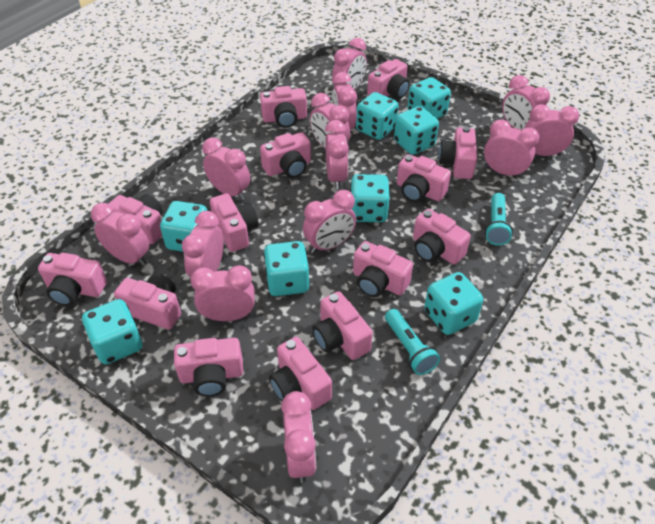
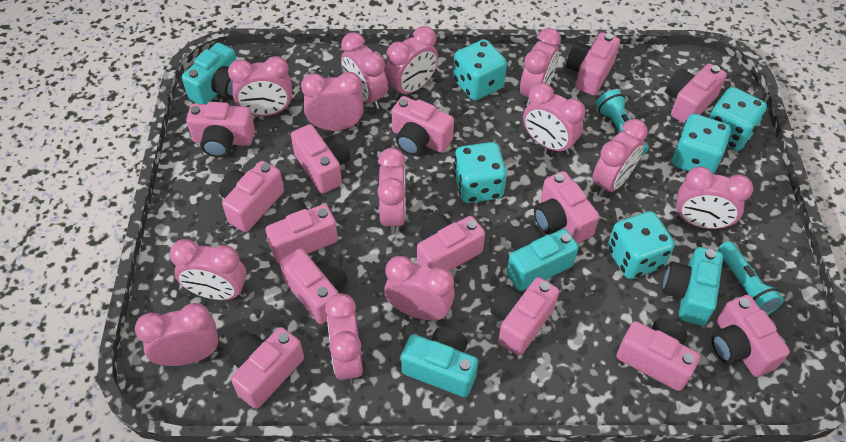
turquoise camera: 0 -> 4
turquoise dice: 8 -> 5

